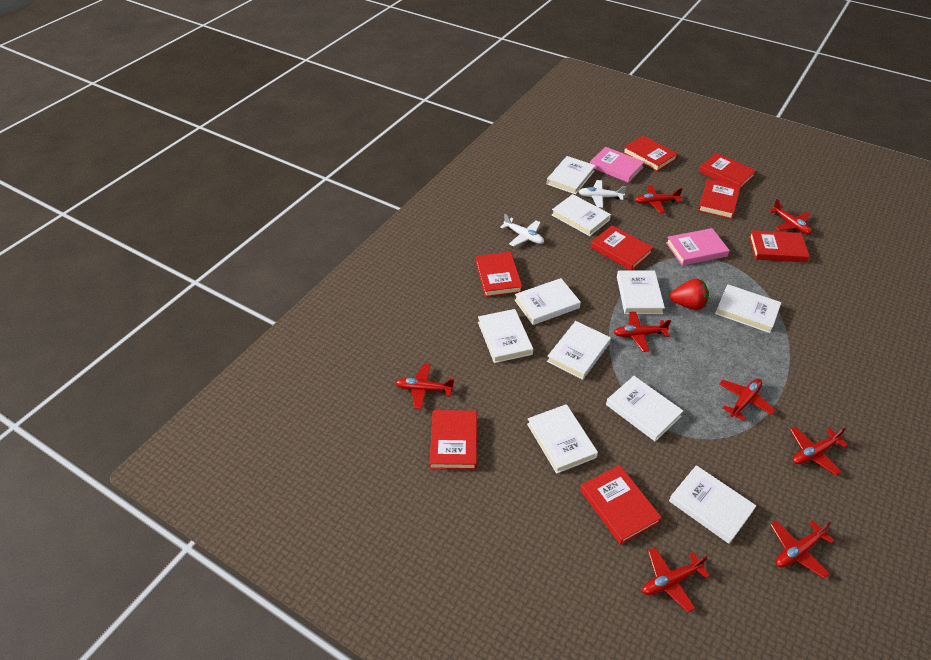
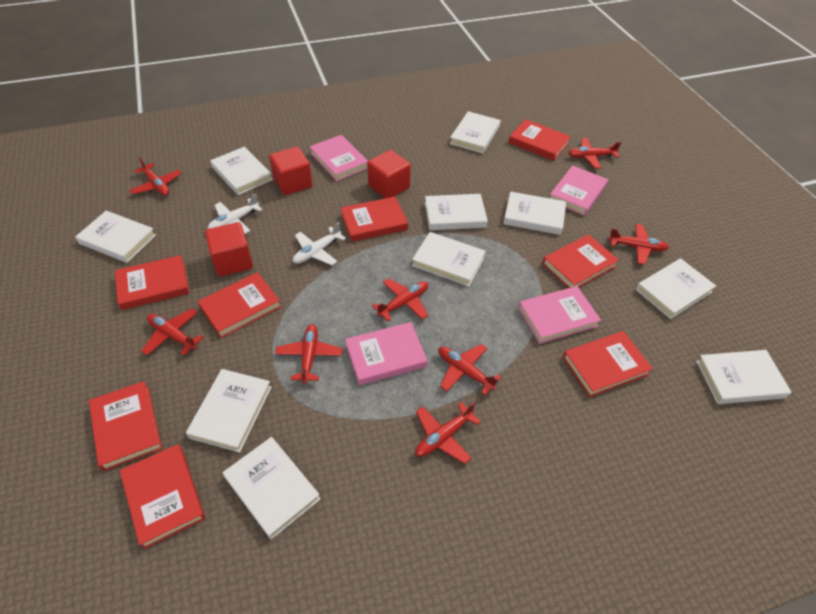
pink book: 2 -> 4
red cube: 0 -> 3
red strawberry: 1 -> 0

